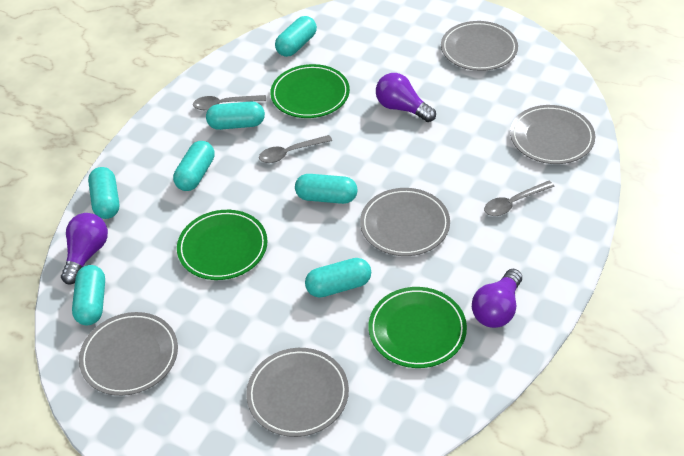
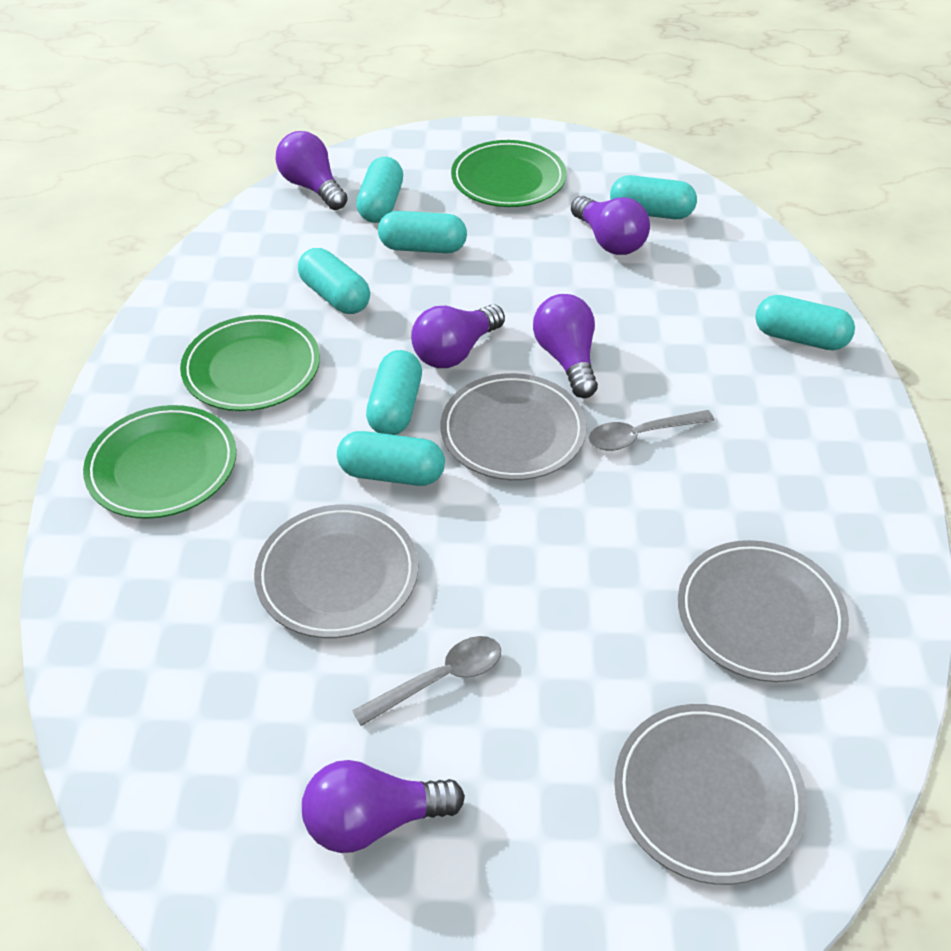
grey plate: 5 -> 4
grey spoon: 3 -> 2
purple light bulb: 3 -> 5

